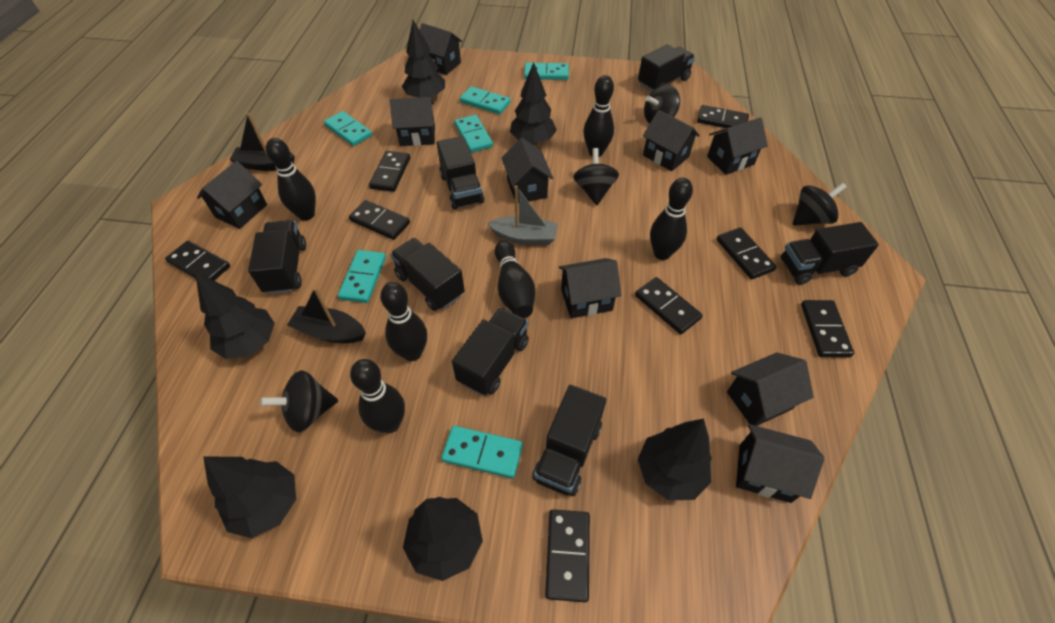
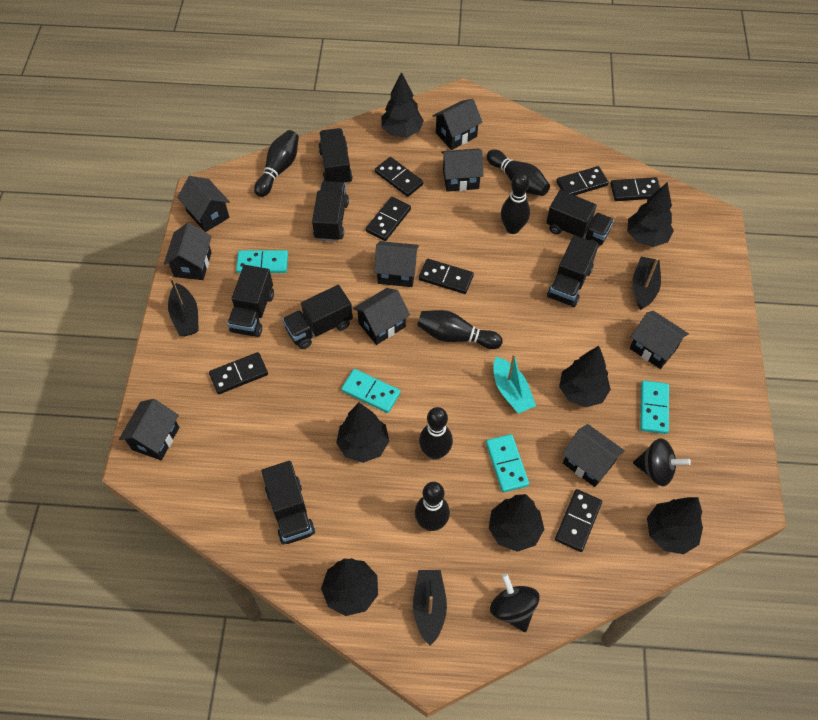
black boat: 2 -> 3
black domino: 8 -> 7
black spinning top: 4 -> 2
black tree: 6 -> 7
grey boat: 1 -> 0
turquoise boat: 0 -> 1
turquoise domino: 6 -> 4

